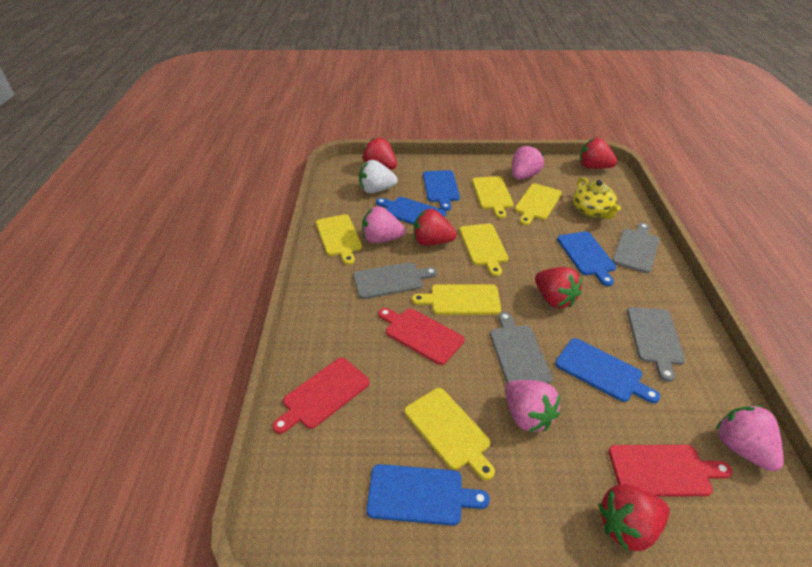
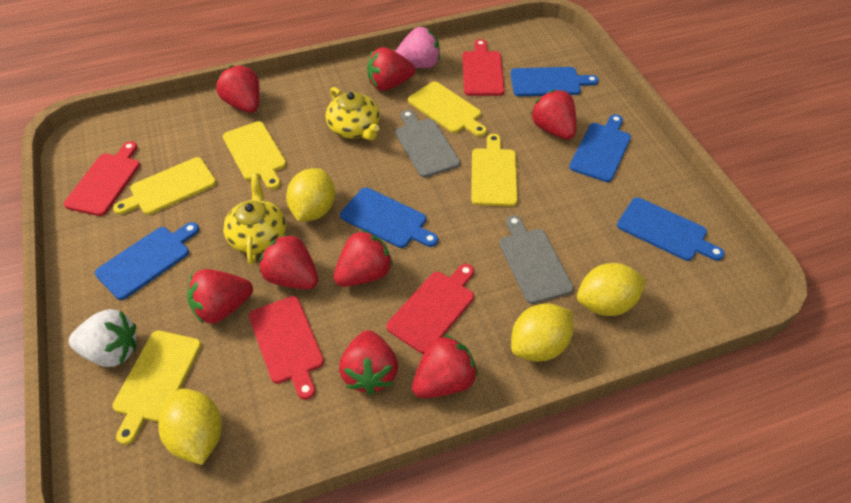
grey cutting board: 4 -> 2
pink strawberry: 4 -> 1
red cutting board: 3 -> 4
red strawberry: 5 -> 8
yellow cutting board: 6 -> 5
yellow lemon: 0 -> 4
yellow teapot: 1 -> 2

